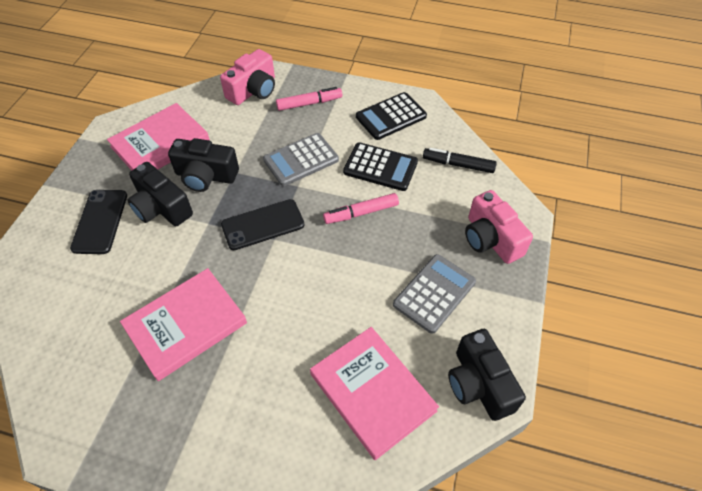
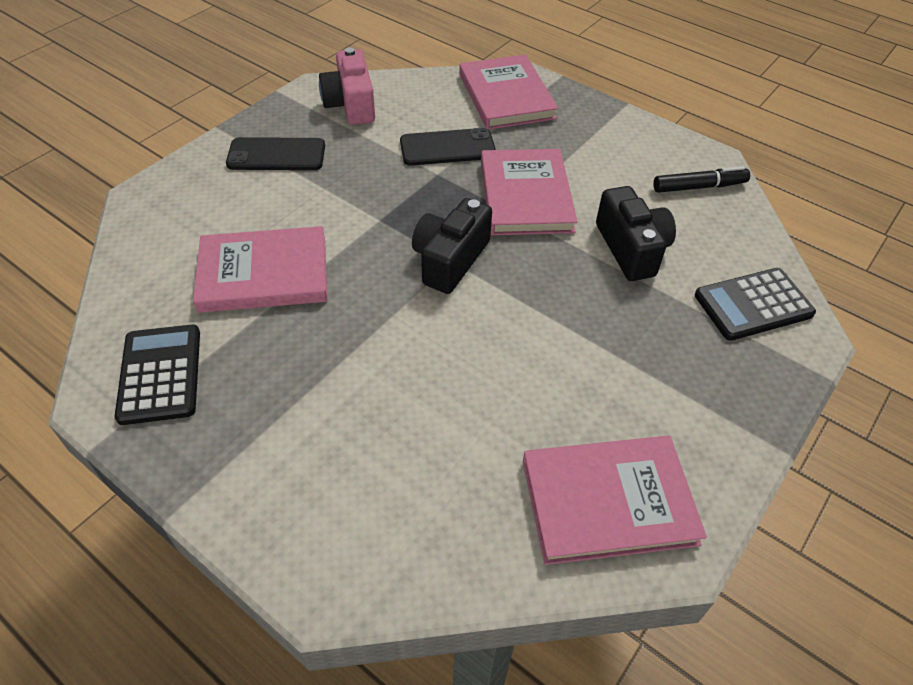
black camera: 3 -> 2
grey calculator: 2 -> 0
pink book: 3 -> 4
pink camera: 2 -> 1
pink marker: 2 -> 0

